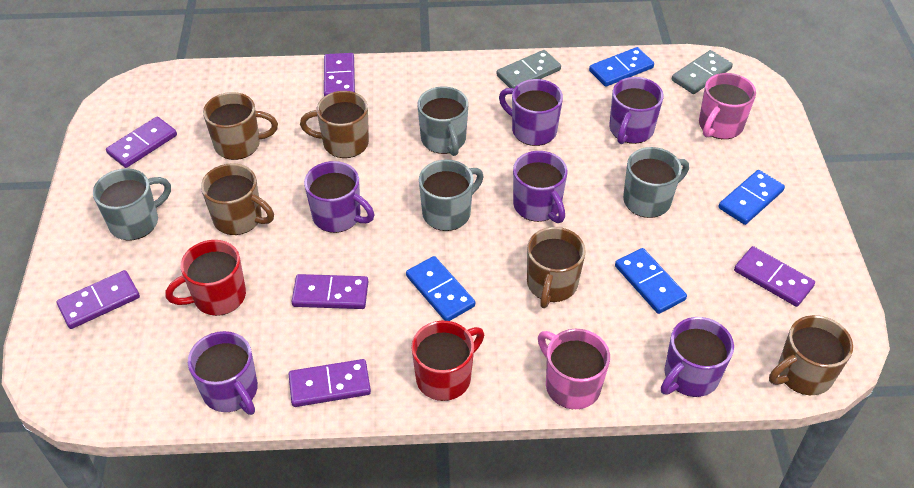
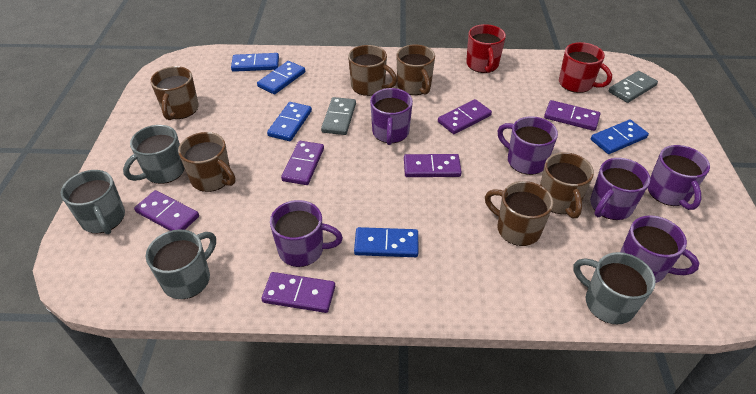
blue domino: 4 -> 5
brown mug: 5 -> 6
pink mug: 2 -> 0

